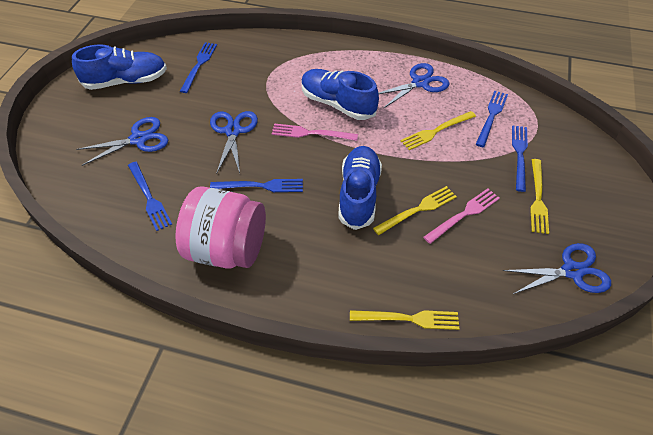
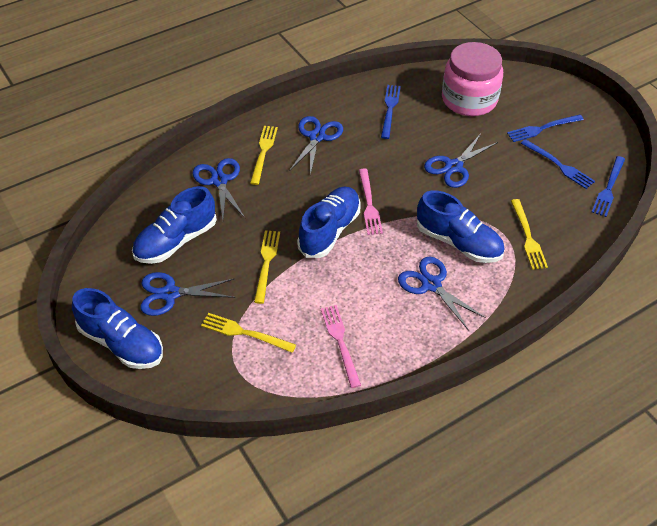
blue fork: 5 -> 4
blue scissors: 4 -> 5
blue shoe: 3 -> 4

